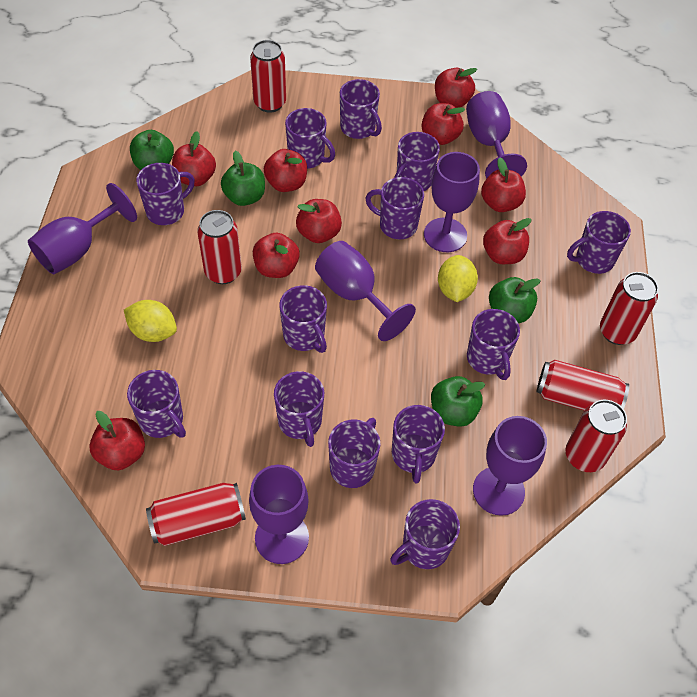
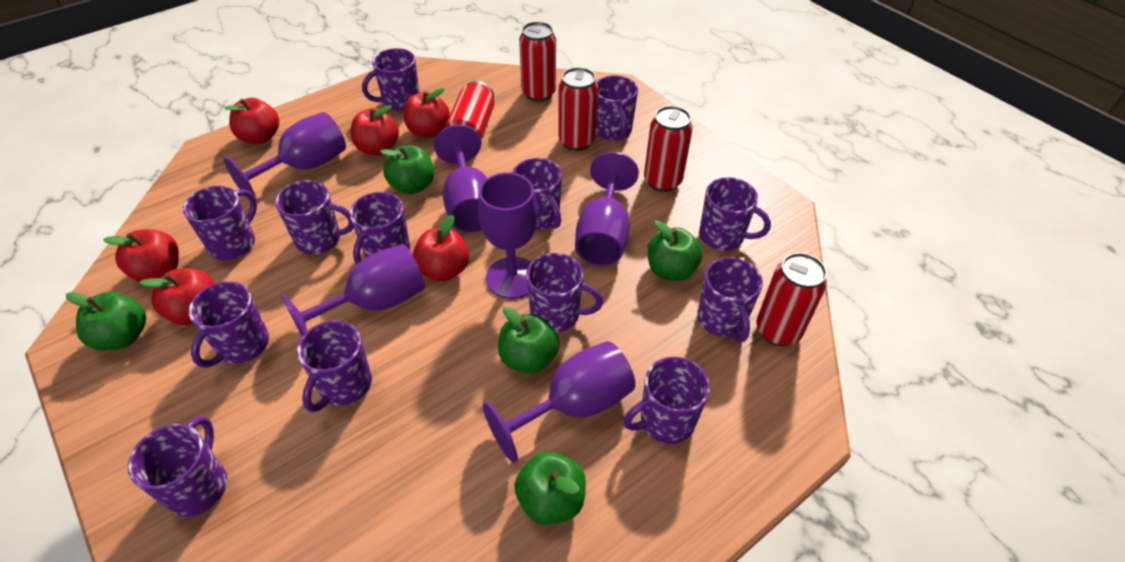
green apple: 4 -> 5
red apple: 9 -> 6
red can: 6 -> 5
yellow lemon: 2 -> 0

